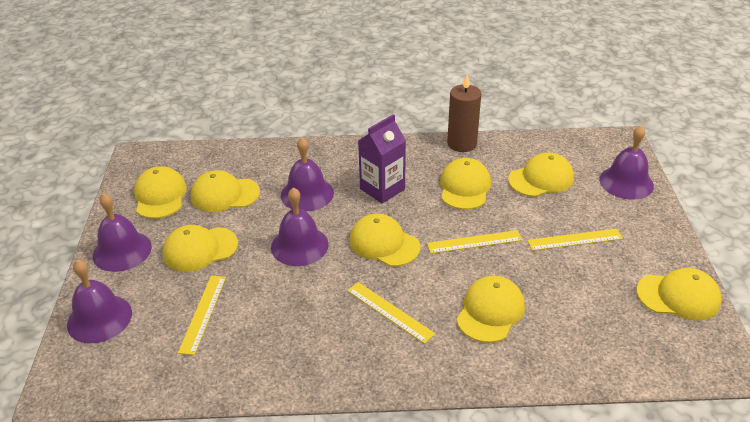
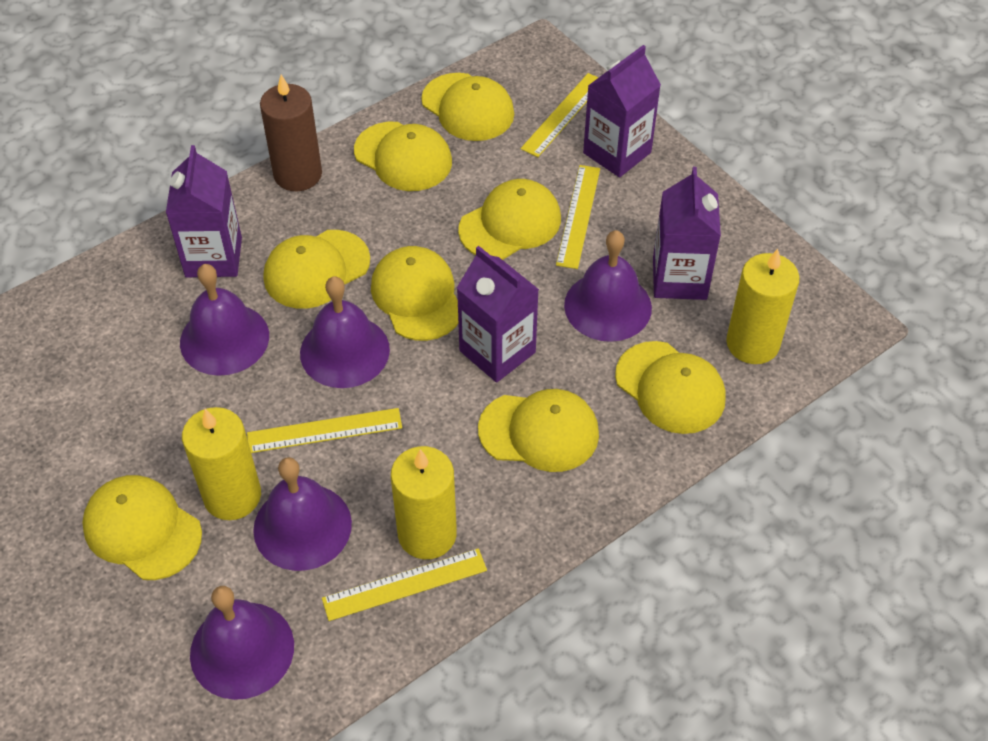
purple carton: 1 -> 4
yellow candle: 0 -> 3

